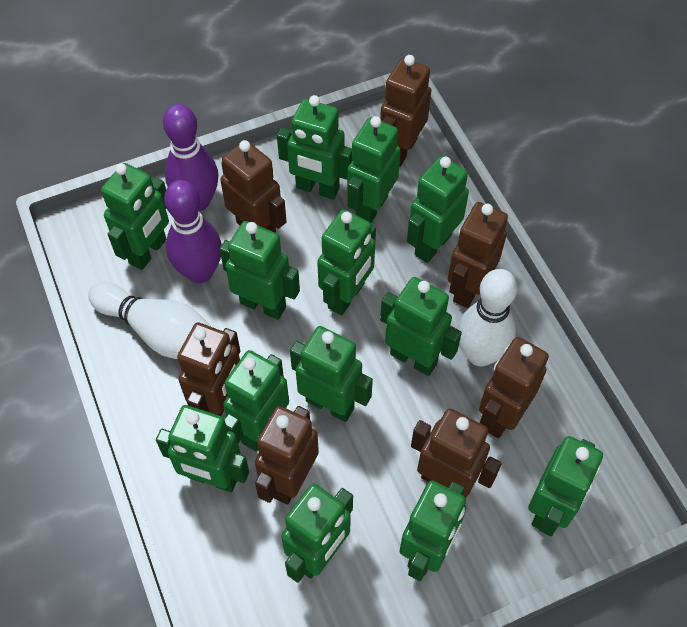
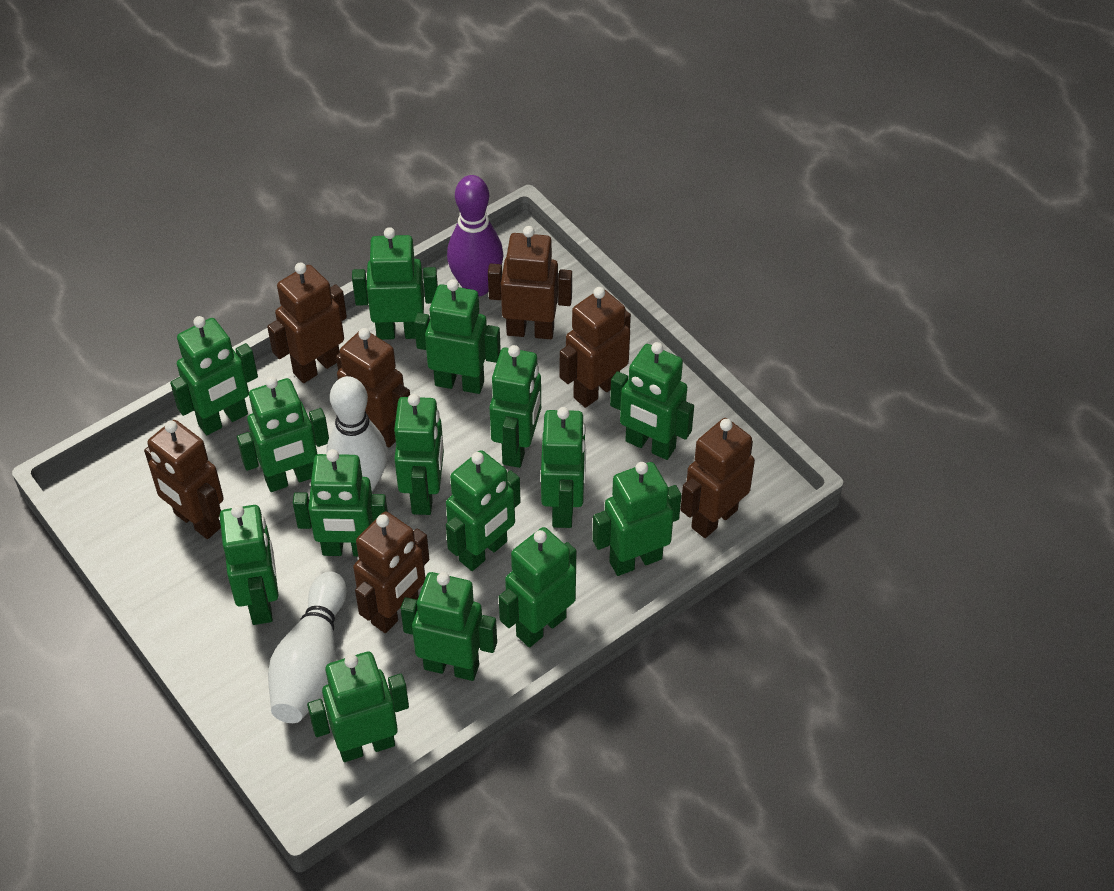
green robot: 13 -> 15
purple bowling pin: 2 -> 1

